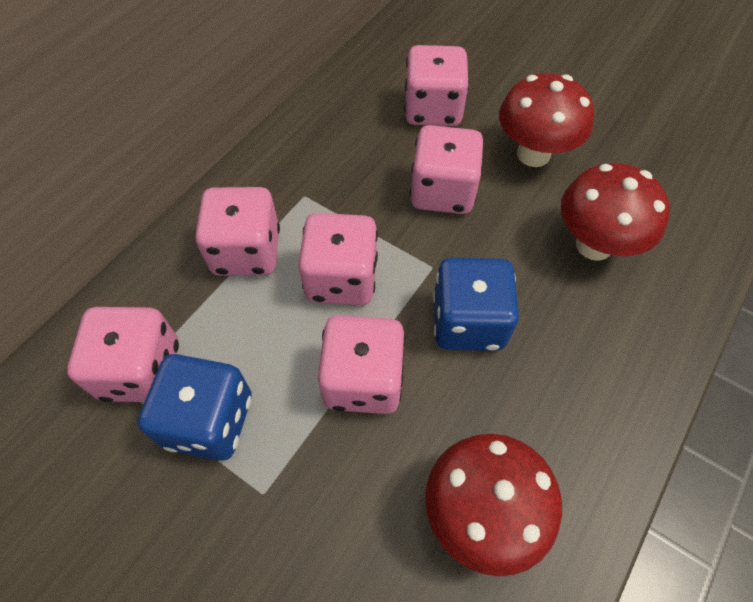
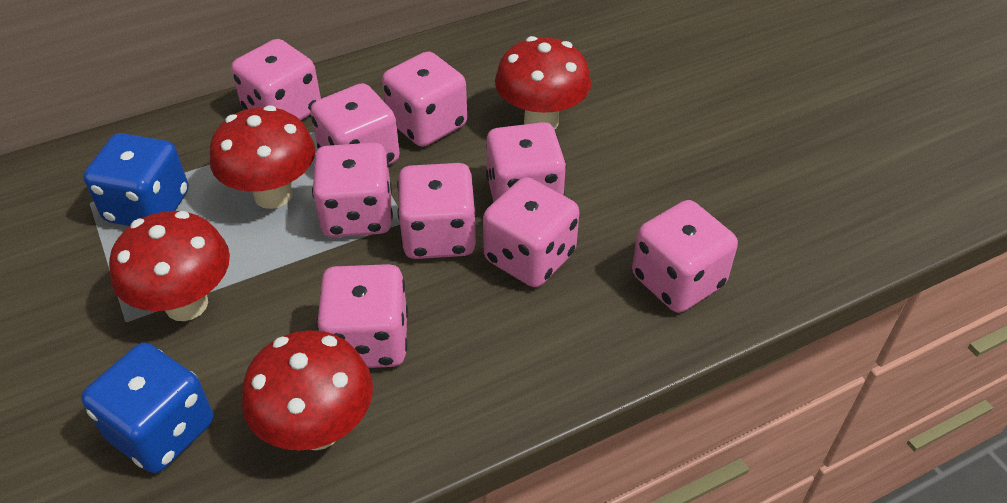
pink dice: 6 -> 9
red mushroom: 3 -> 4

